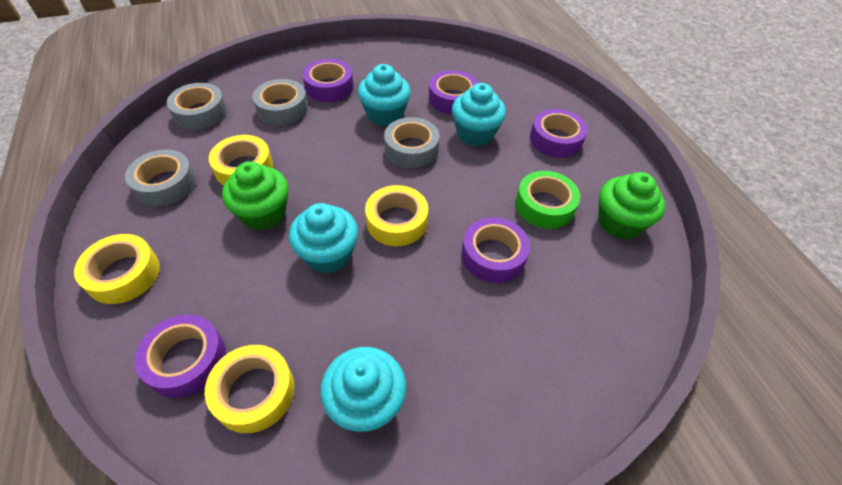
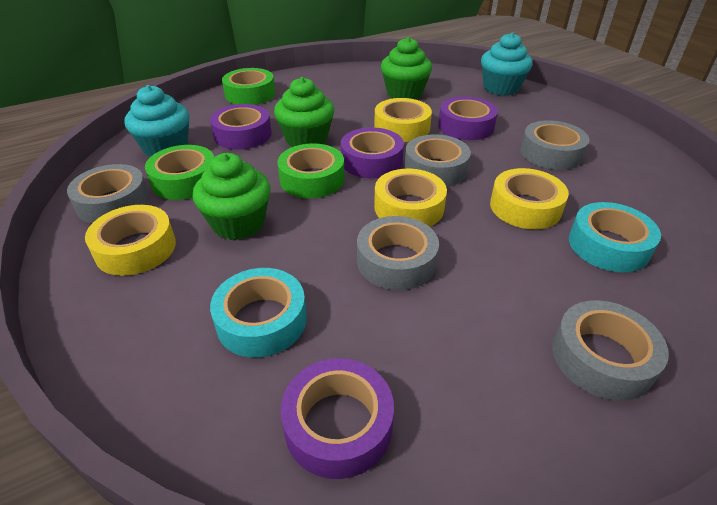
green cupcake: 2 -> 3
green tape: 1 -> 3
grey tape: 4 -> 5
purple tape: 5 -> 4
turquoise cupcake: 4 -> 2
turquoise tape: 0 -> 2

